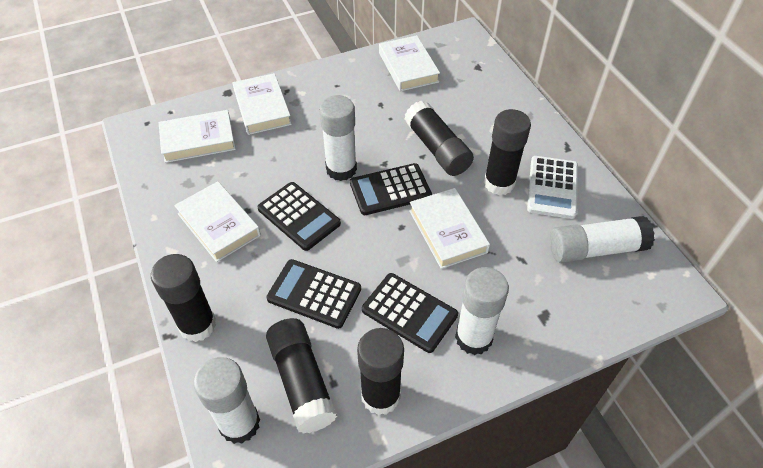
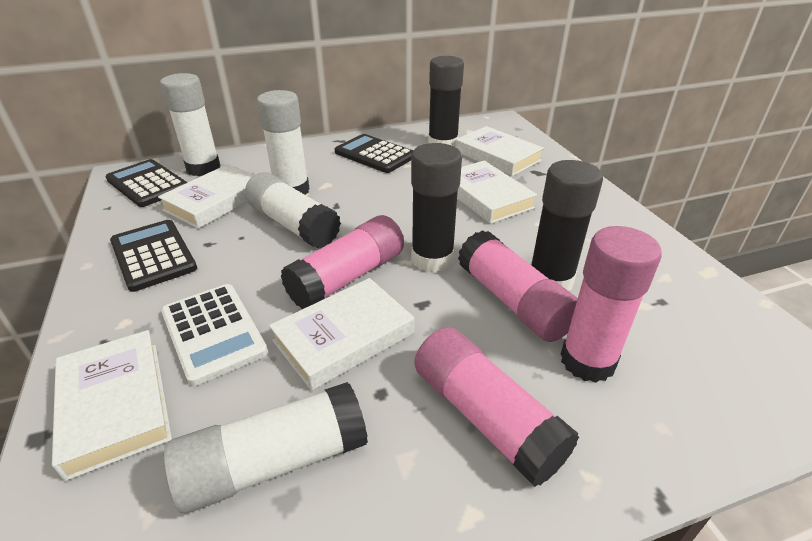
black calculator: 4 -> 3
black glue stick: 5 -> 3
pink glue stick: 0 -> 4

